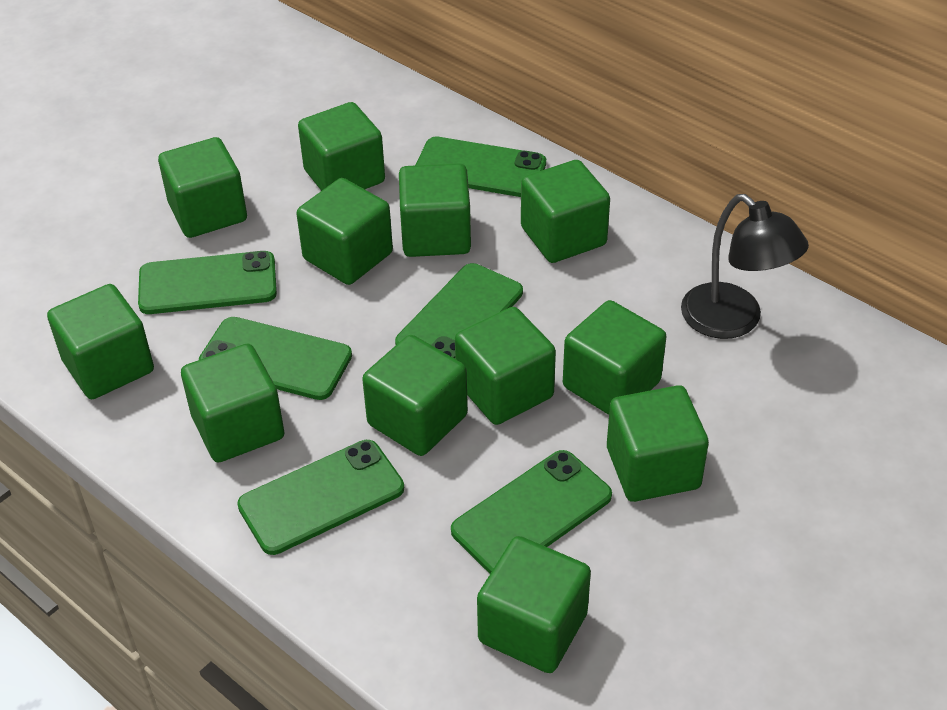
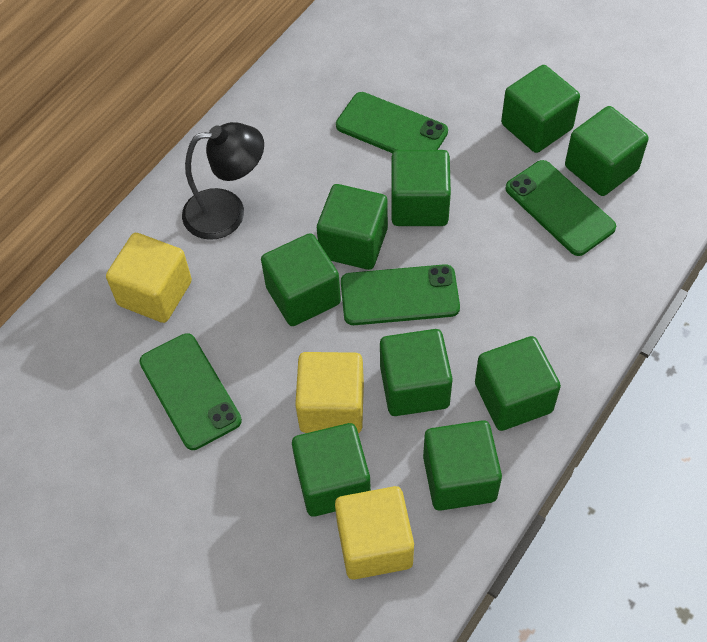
green cube: 12 -> 9
green phone: 6 -> 4
yellow cube: 0 -> 3

